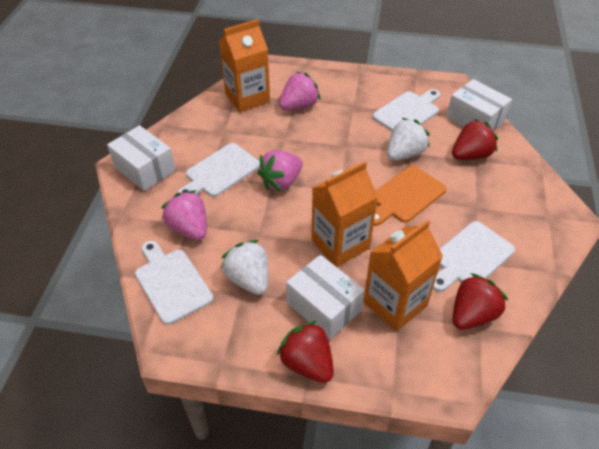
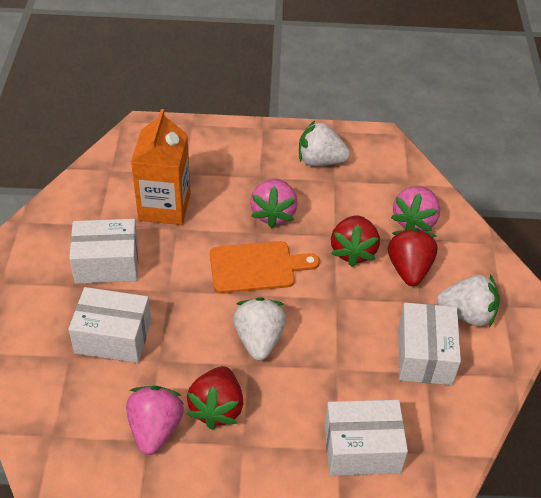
orange carton: 3 -> 1
white box: 3 -> 4
white cutting board: 4 -> 0
white strawberry: 2 -> 3

